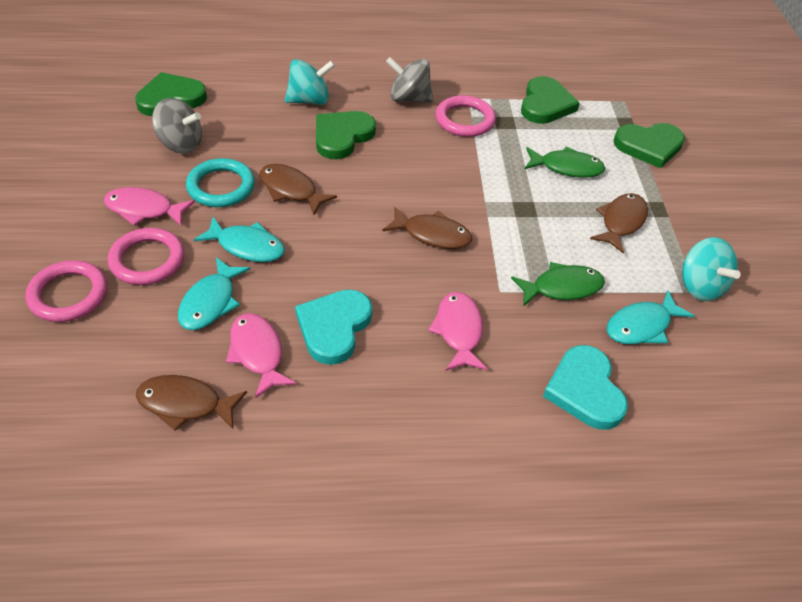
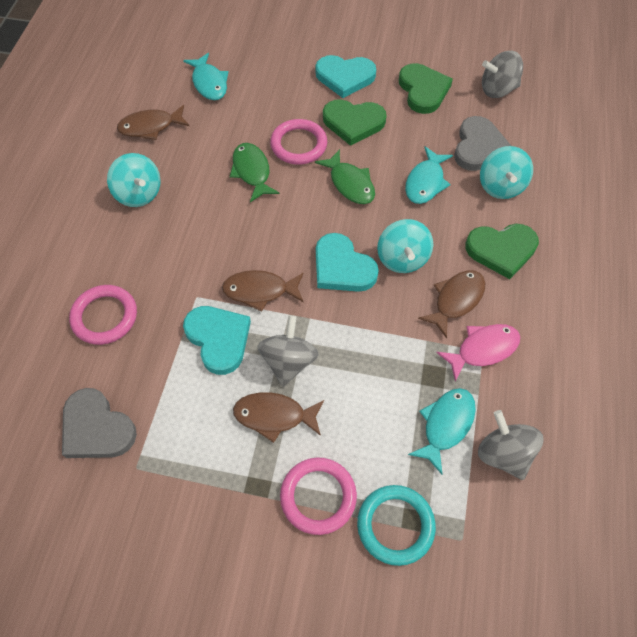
green heart: 4 -> 3
grey heart: 0 -> 2
grey spinning top: 2 -> 3
pink fish: 3 -> 1
turquoise heart: 2 -> 3
turquoise spinning top: 2 -> 3

